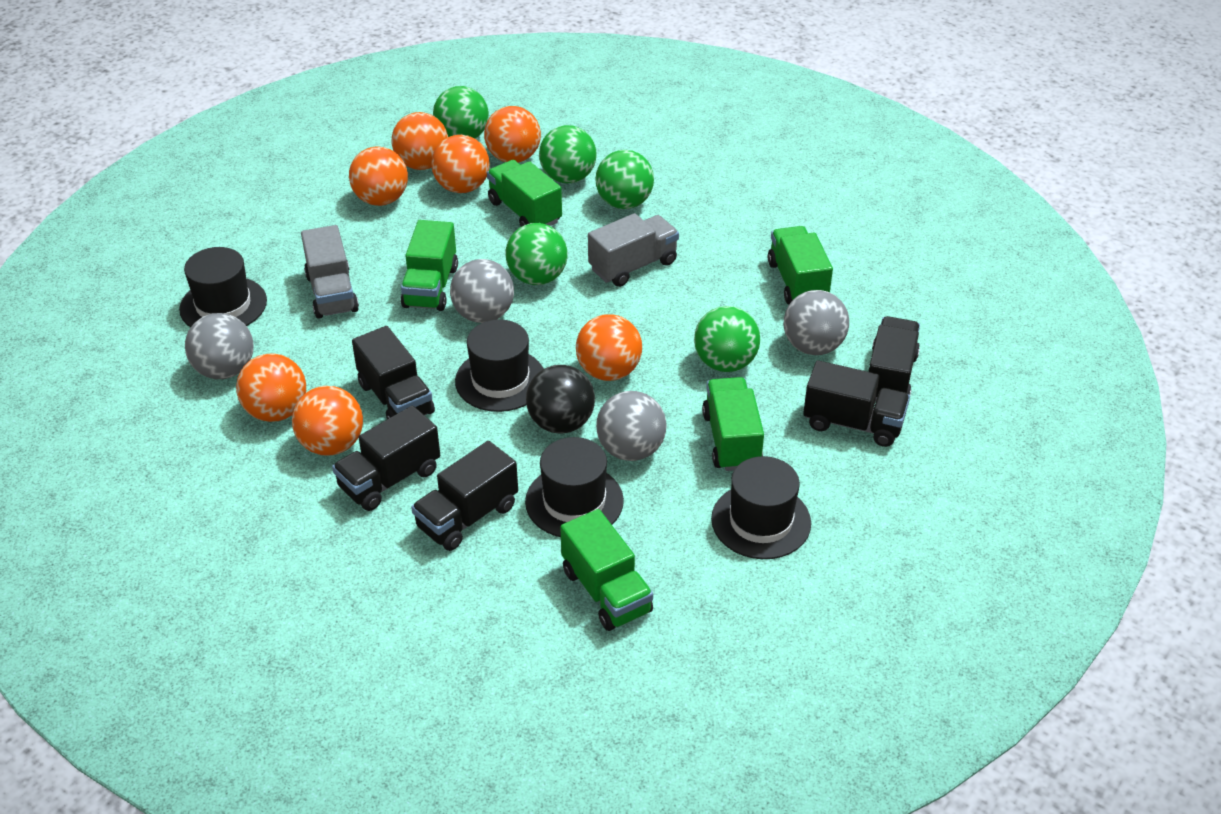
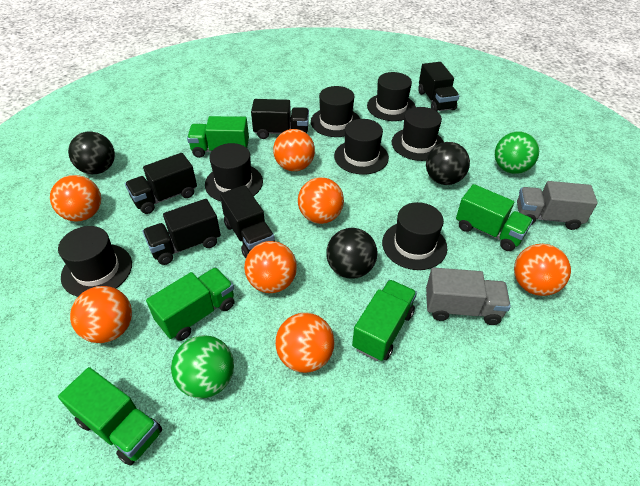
black ball: 1 -> 3
black hat: 4 -> 7
green ball: 5 -> 2
grey ball: 4 -> 0

